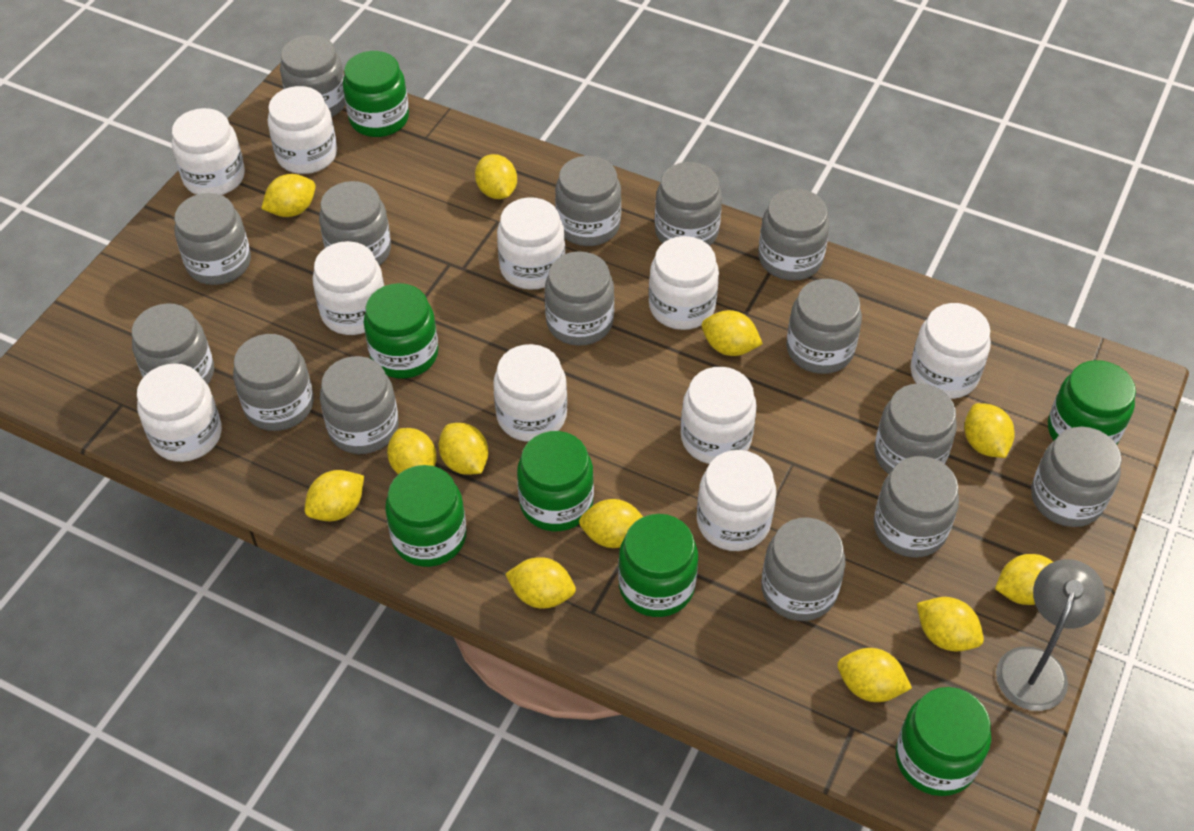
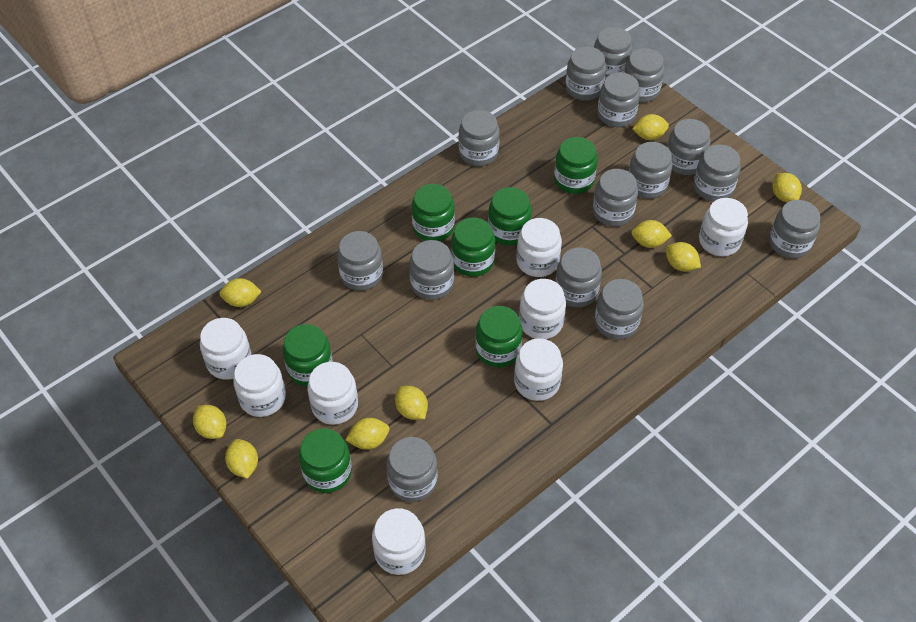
grey lamp: 1 -> 0
white jar: 10 -> 8
yellow lemon: 12 -> 9

